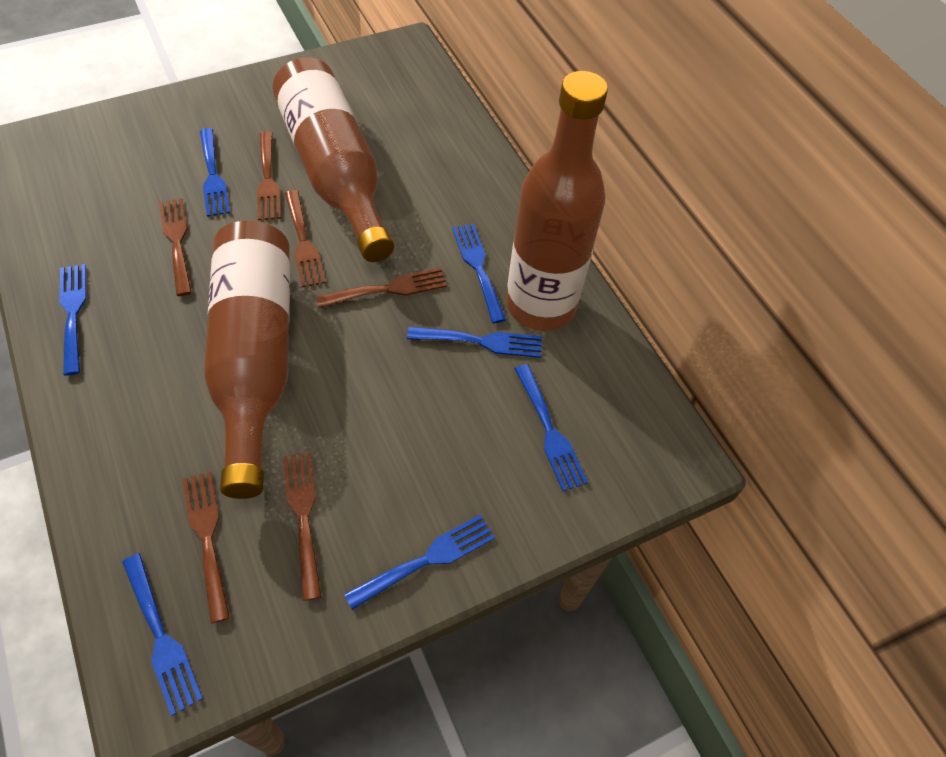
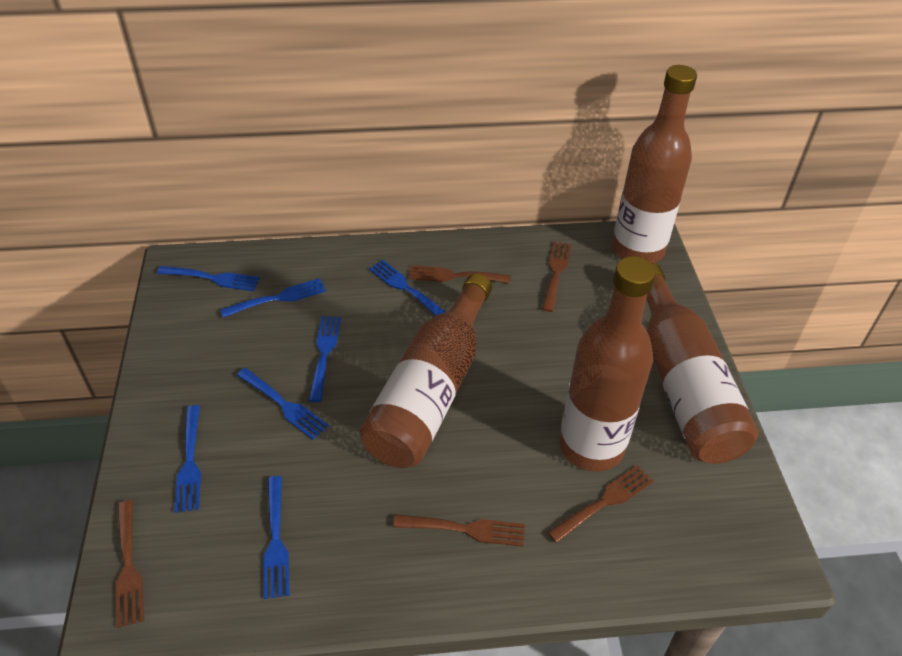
brown bottle: 3 -> 4
brown fork: 6 -> 5

